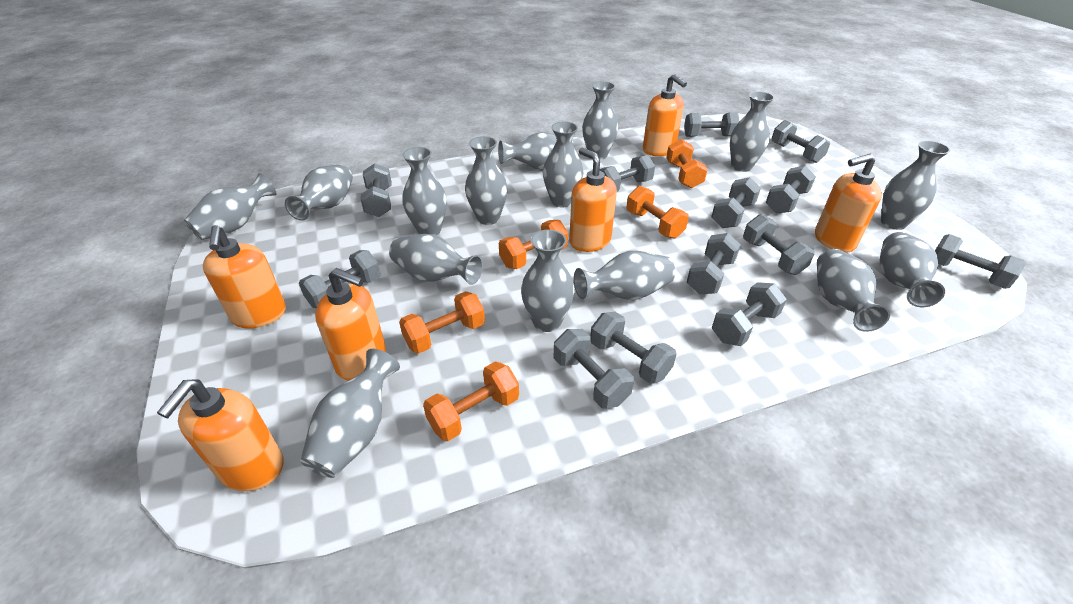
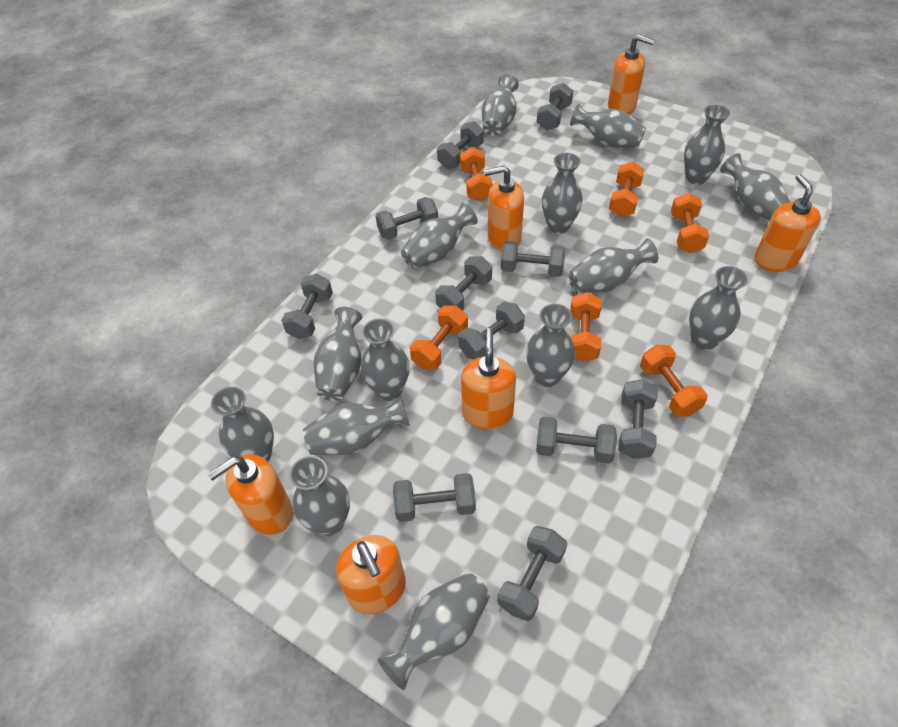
grey dumbbell: 13 -> 11
orange dumbbell: 5 -> 6

